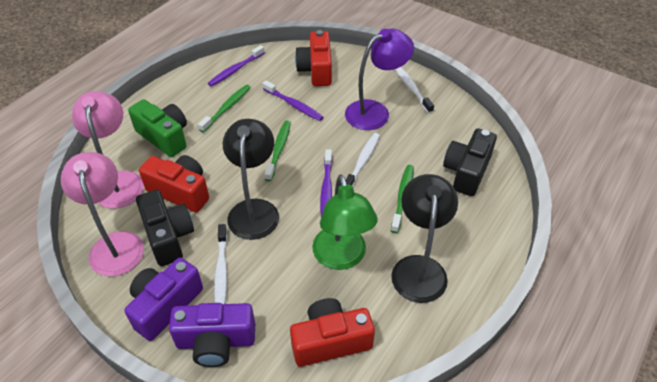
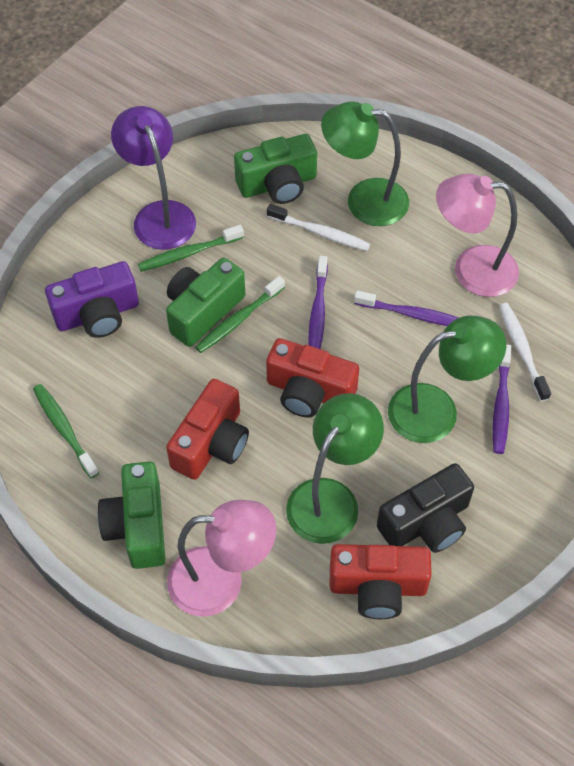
black camera: 2 -> 1
black lamp: 2 -> 0
green camera: 1 -> 3
green lamp: 1 -> 3
purple camera: 2 -> 1
white toothbrush: 3 -> 2

